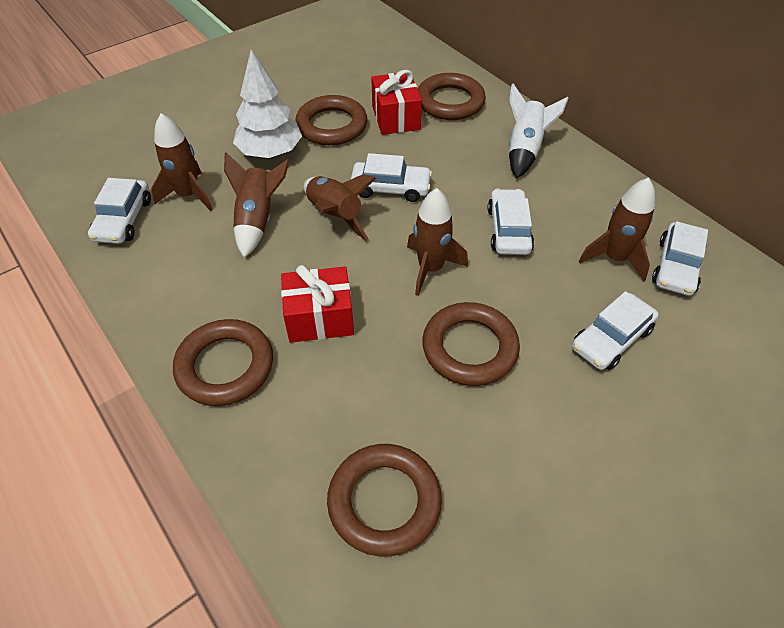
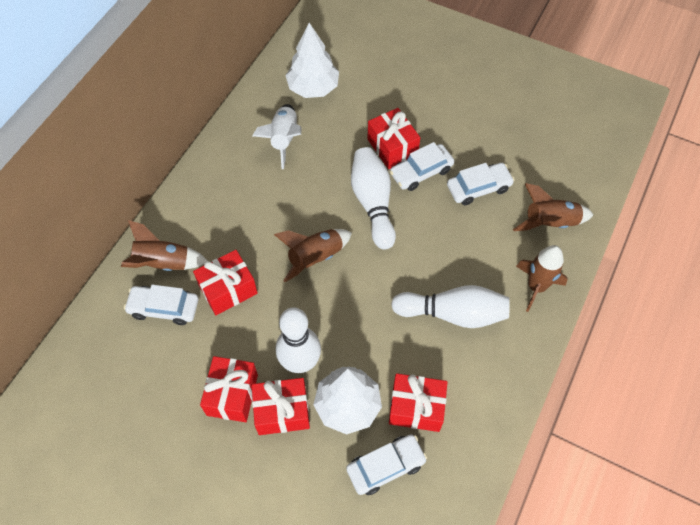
brown ring: 5 -> 0
brown rocket: 5 -> 4
red gift: 2 -> 5
white bowling pin: 0 -> 3
white car: 5 -> 4
white tree: 1 -> 2

